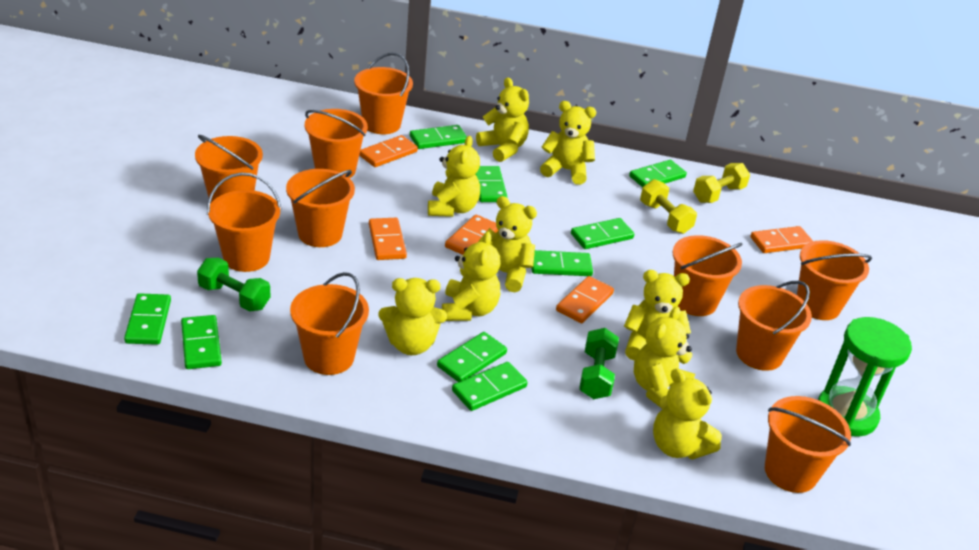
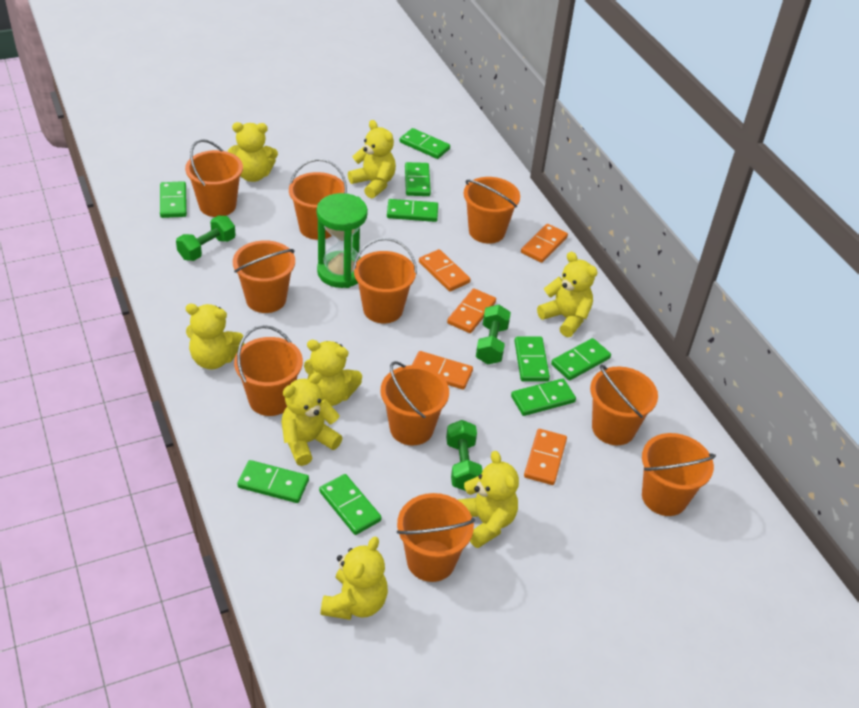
green dumbbell: 2 -> 3
yellow dumbbell: 2 -> 0
yellow teddy bear: 9 -> 8

